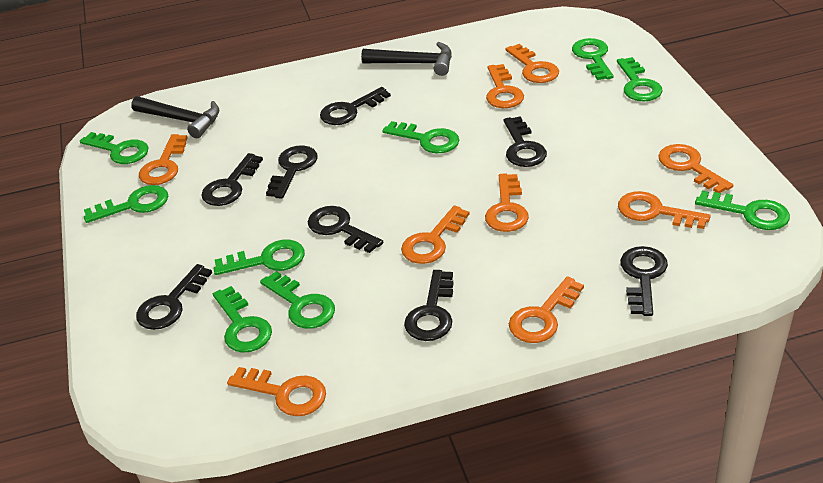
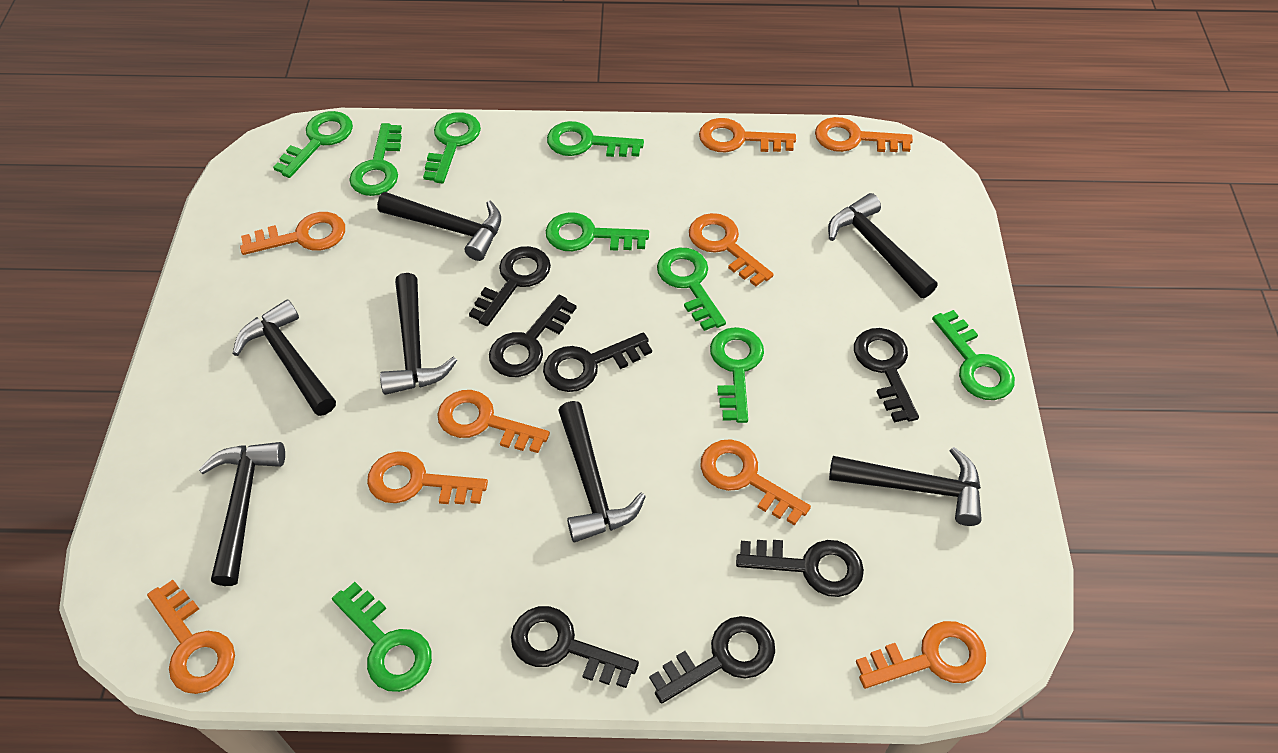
black hammer: 2 -> 7
black key: 8 -> 7

